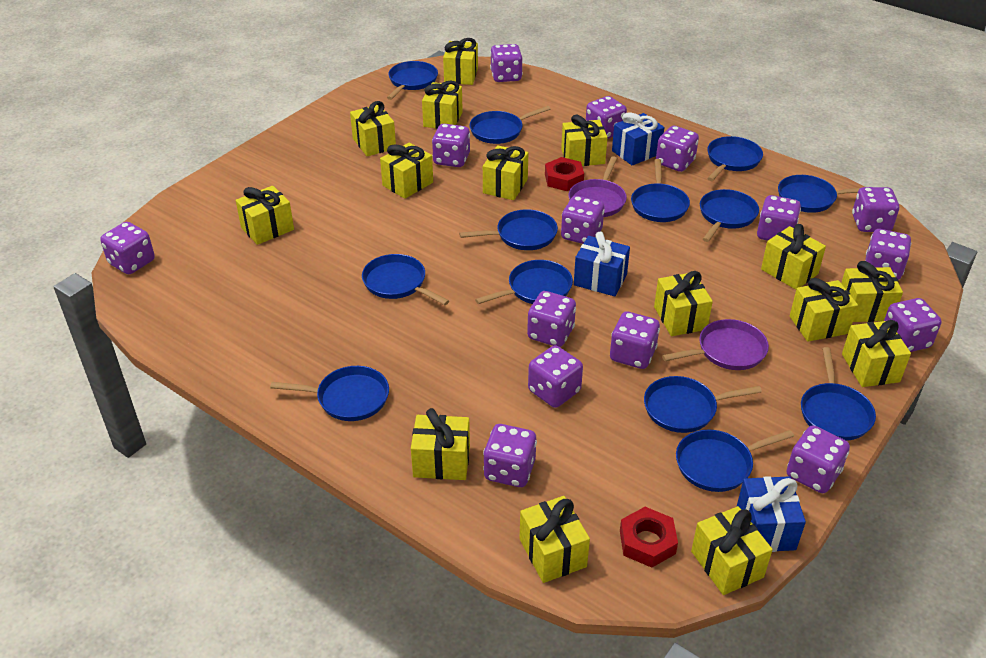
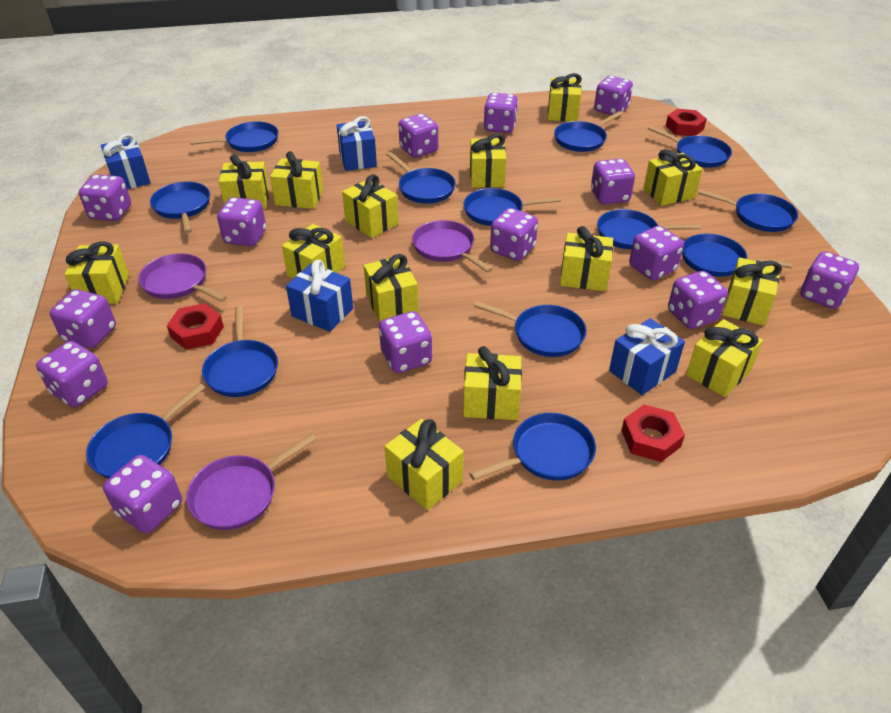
blue gift: 3 -> 4
purple dice: 15 -> 14
purple pan: 2 -> 3
red nut: 2 -> 3
yellow gift: 15 -> 14

